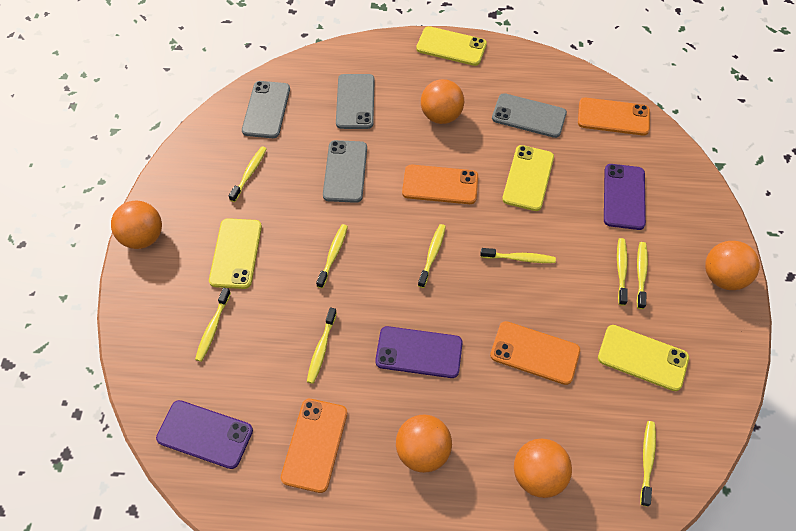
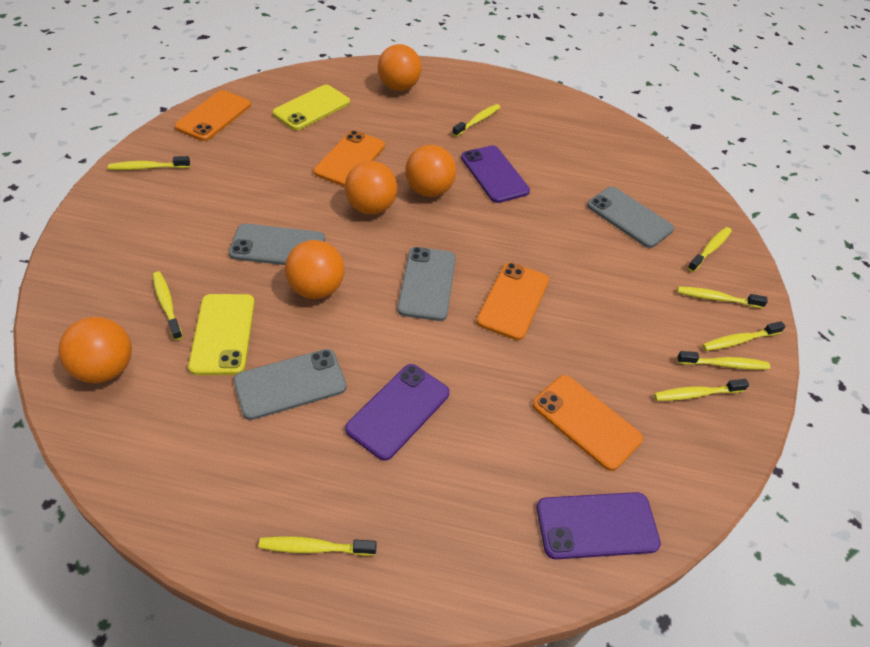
yellow phone: 4 -> 2

